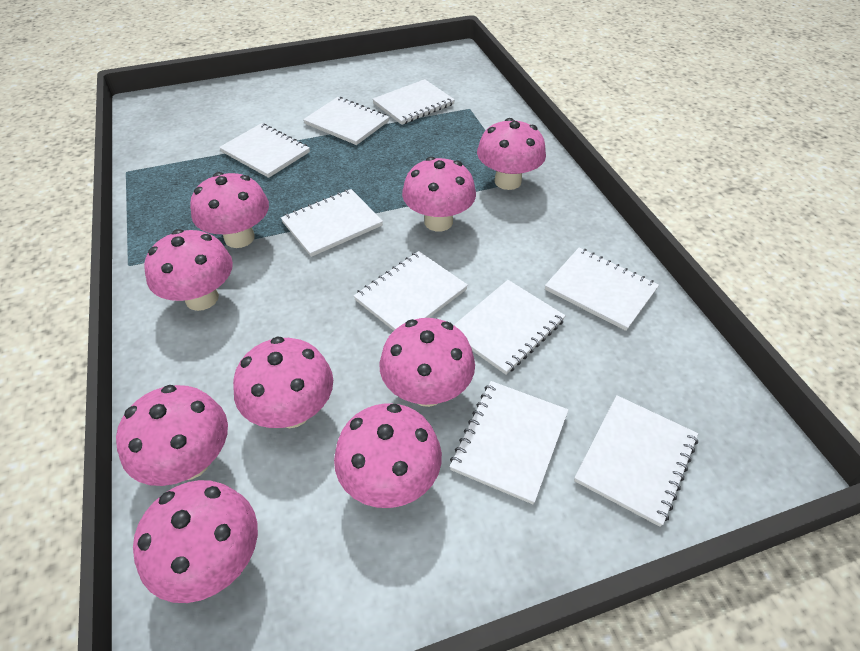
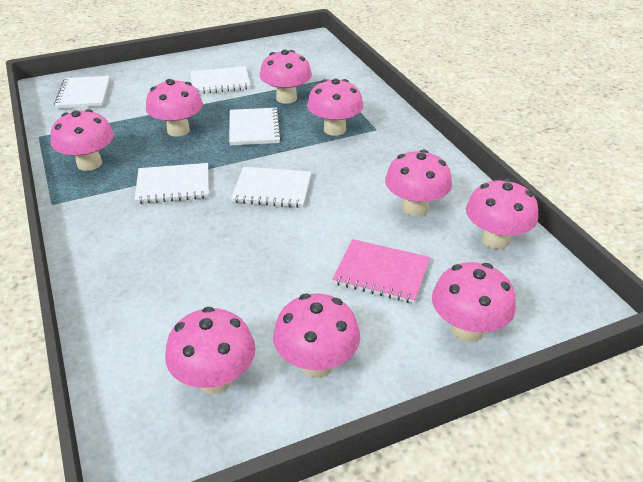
pink notebook: 0 -> 1
white notebook: 9 -> 5

